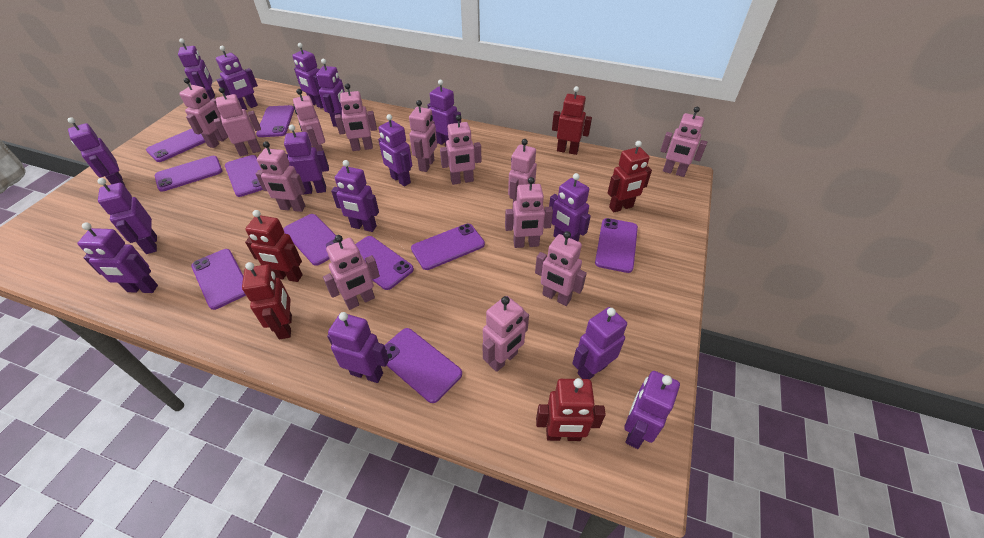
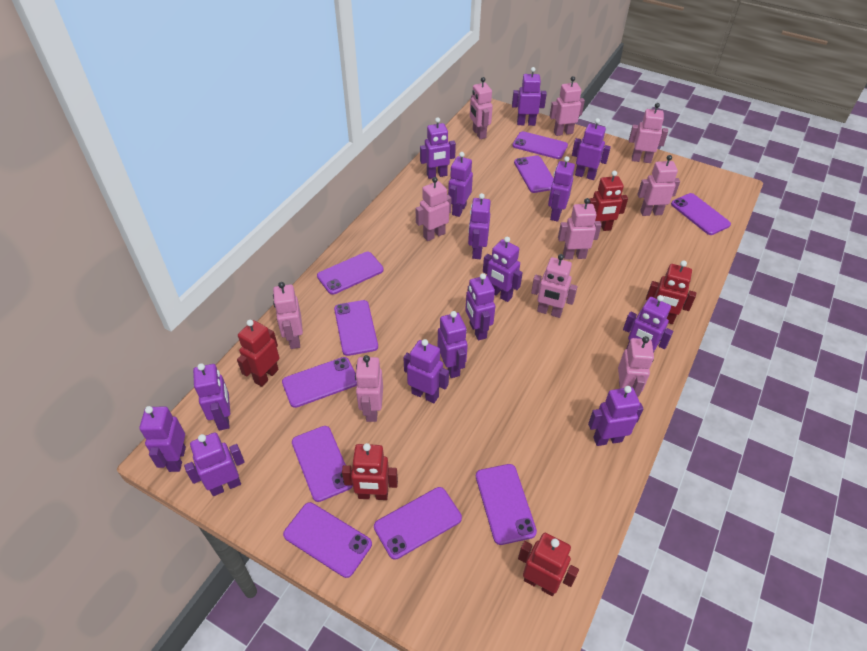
pink robot: 13 -> 10

